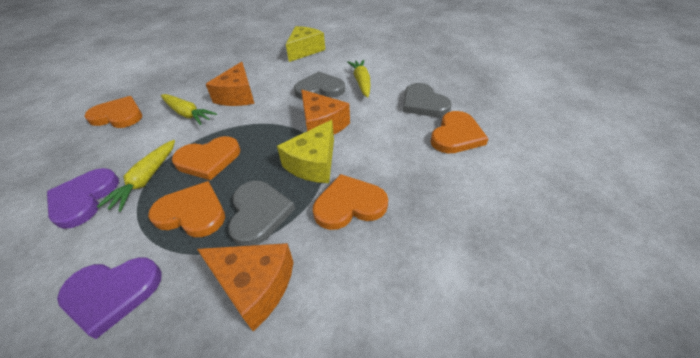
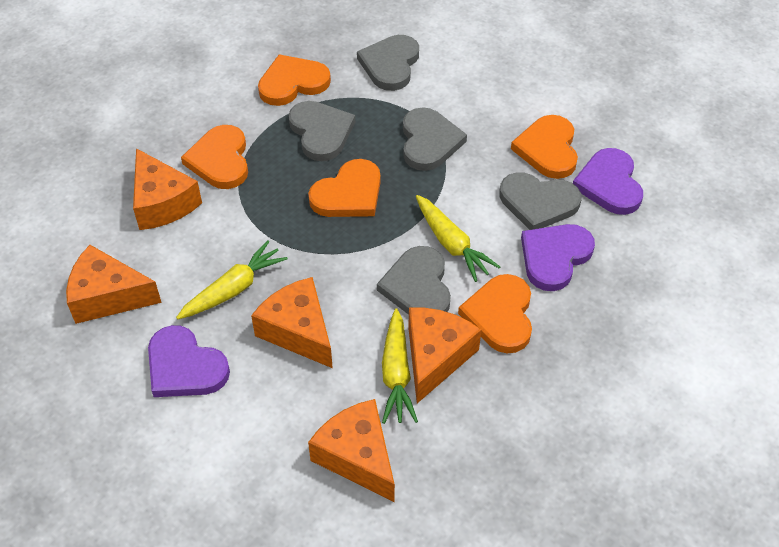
grey heart: 3 -> 5
orange cheese: 3 -> 5
purple heart: 2 -> 3
yellow cheese: 2 -> 0

